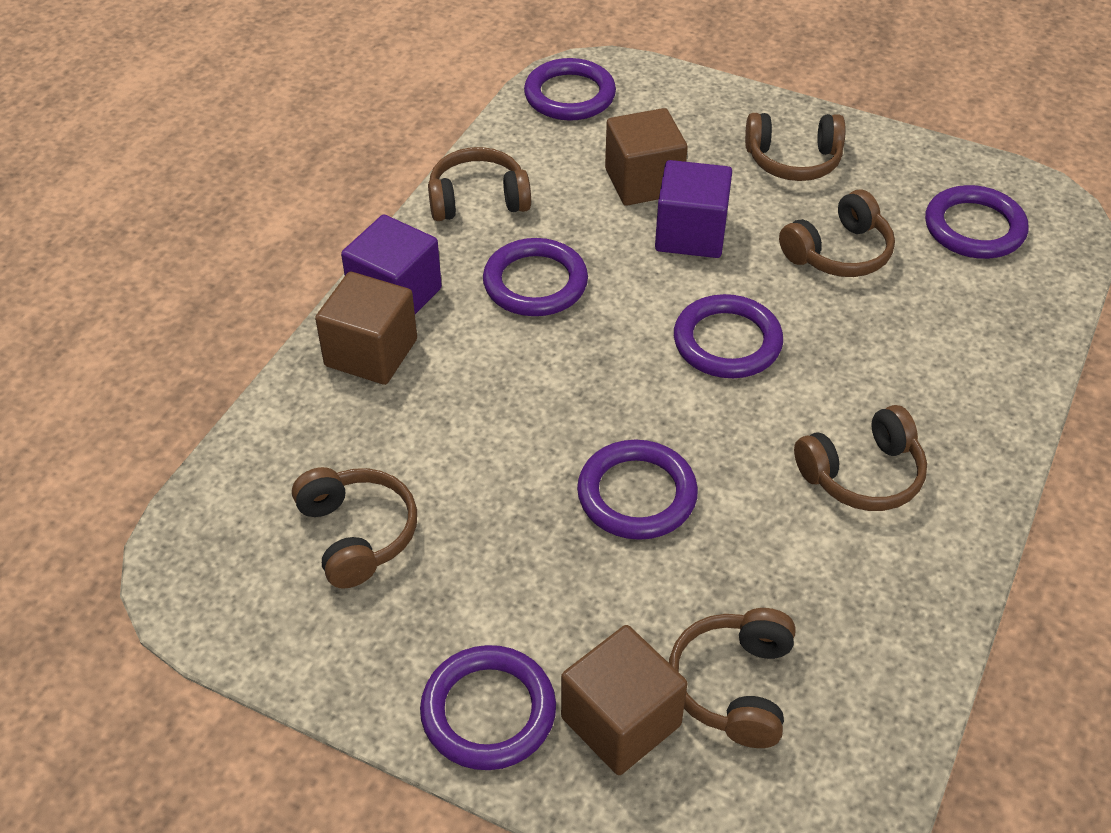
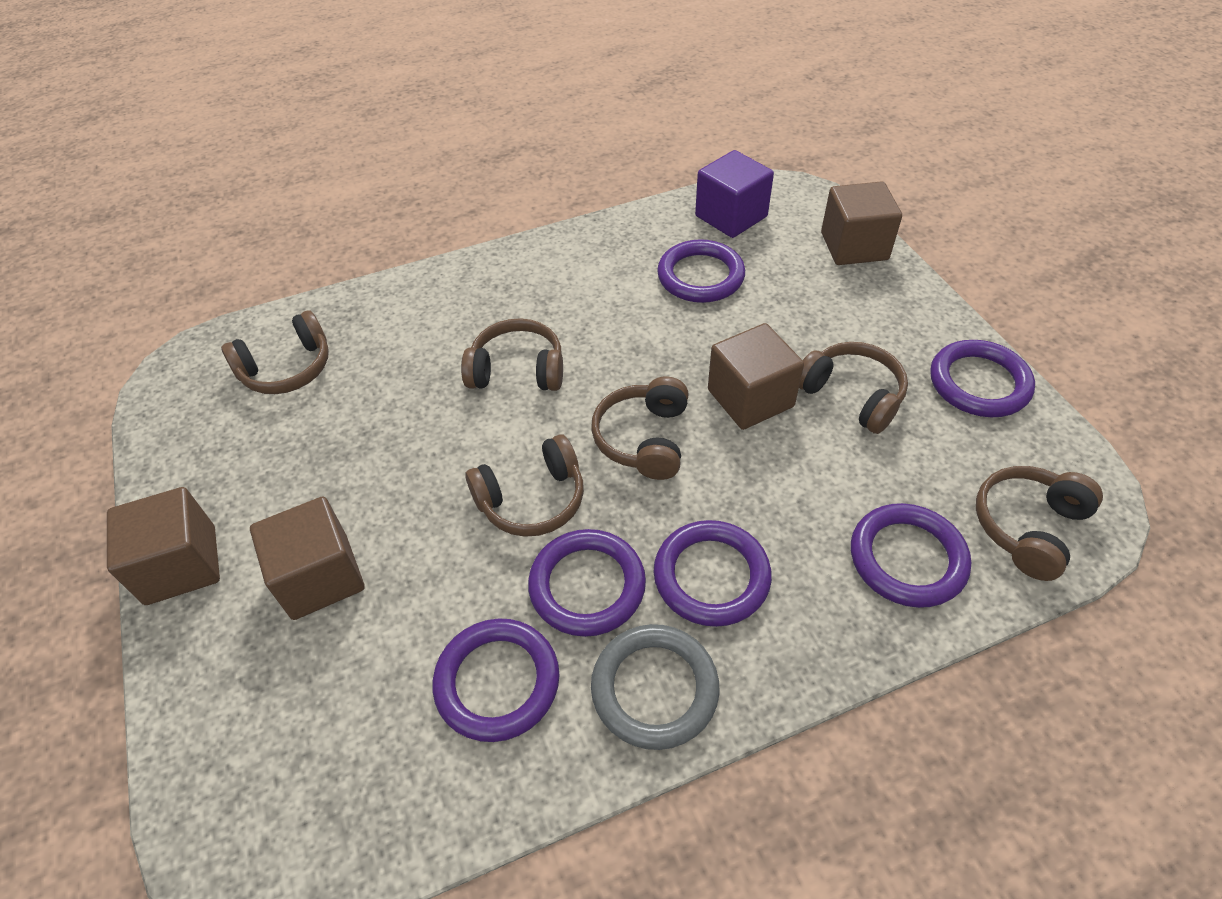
brown cube: 3 -> 4
grey ring: 0 -> 1
purple cube: 2 -> 1

